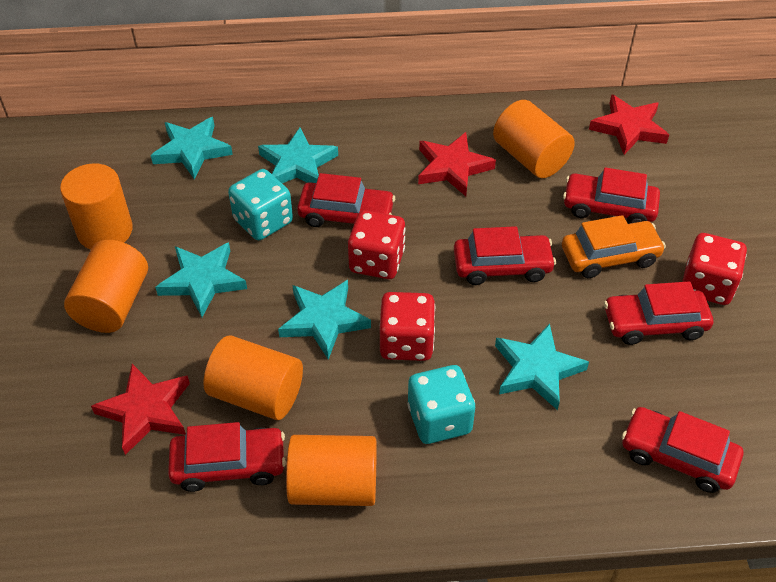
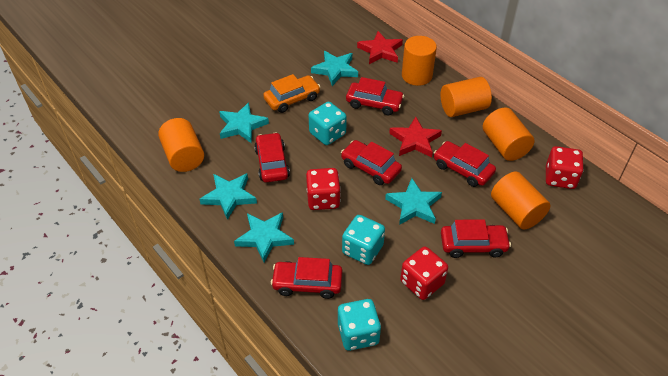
red star: 3 -> 2
turquoise dice: 2 -> 3

